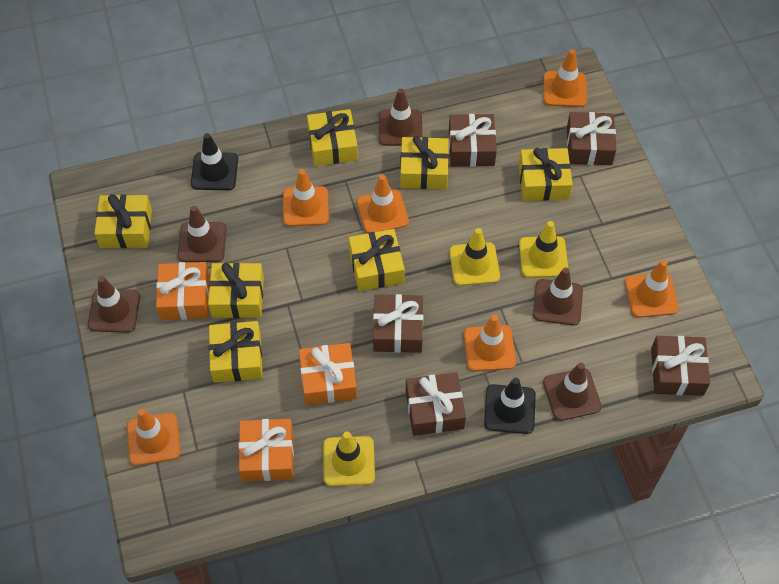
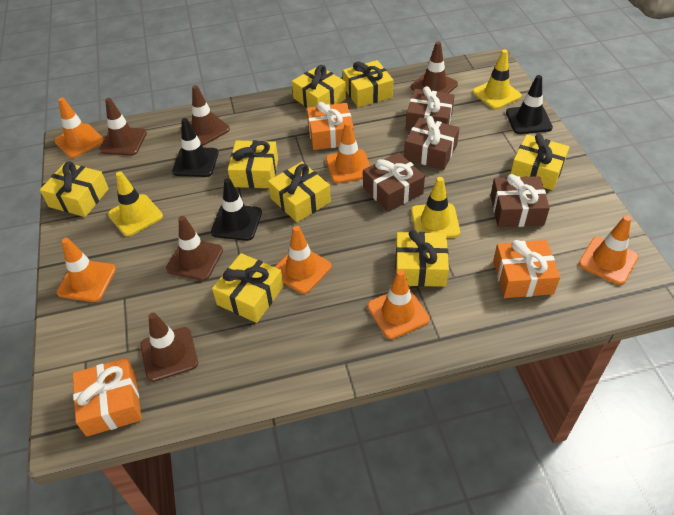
black traffic cone: 2 -> 3
brown gift: 5 -> 4
yellow gift: 7 -> 8

